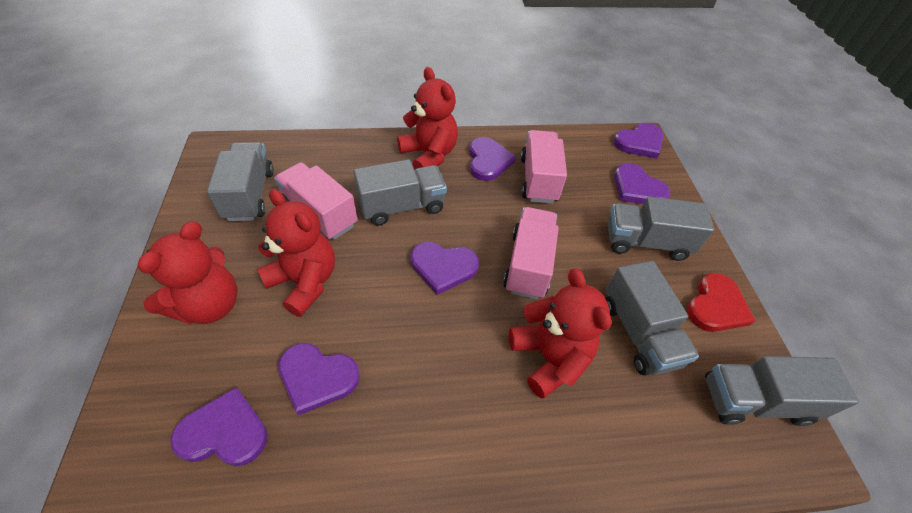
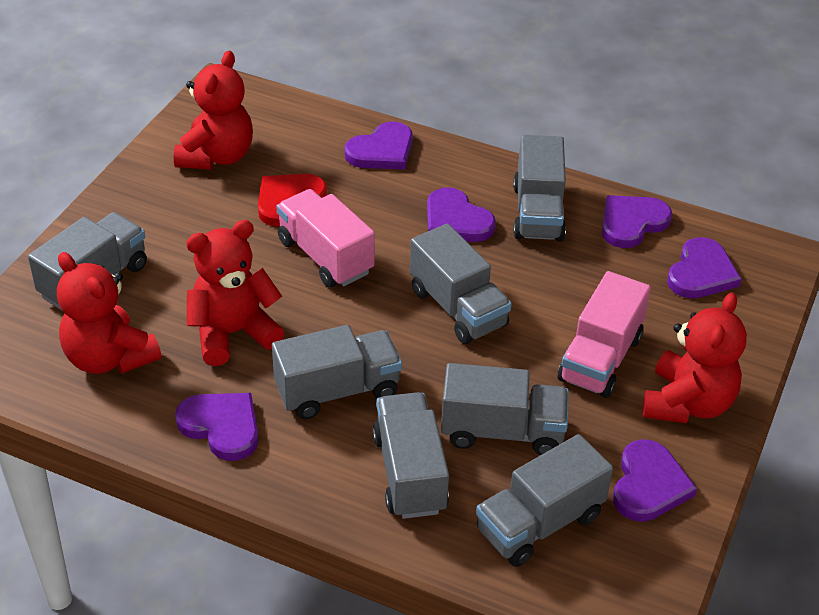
grey truck: 5 -> 7
pink truck: 3 -> 2

